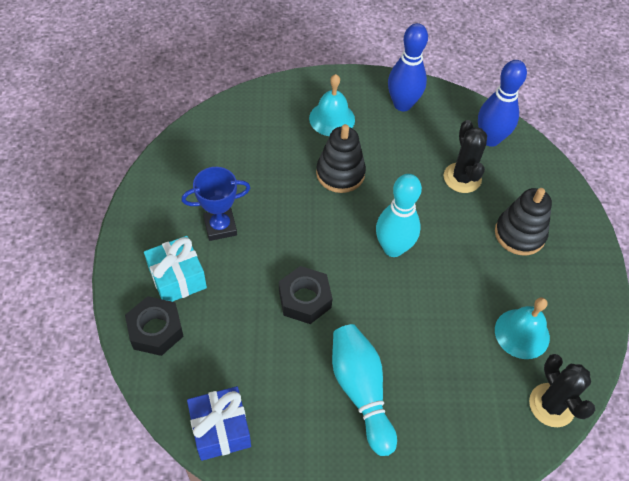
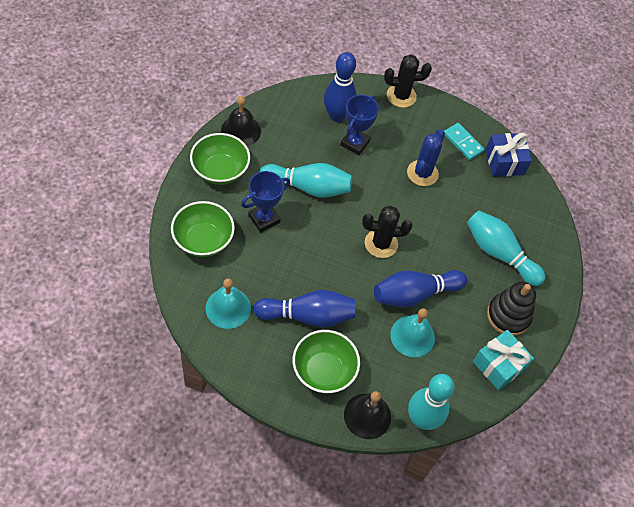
black bell: 0 -> 2
black nut: 2 -> 0
black stacking toy: 2 -> 1
blue bowling pin: 2 -> 3
blue cactus: 0 -> 1
blue trophy: 1 -> 2
green bowl: 0 -> 3
turquoise bowling pin: 2 -> 3
turquoise domino: 0 -> 1

